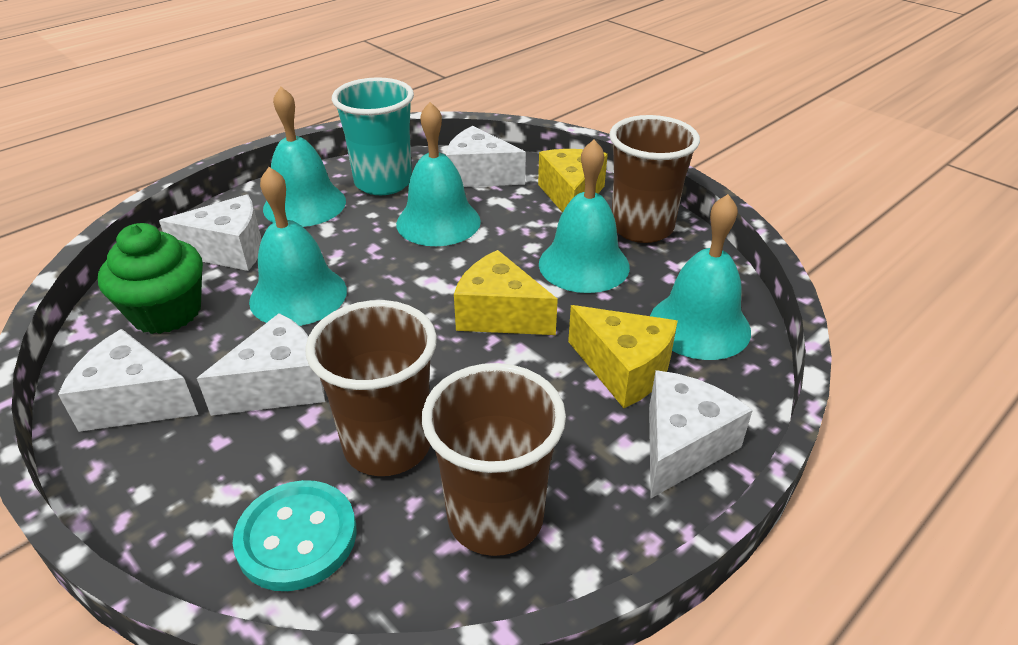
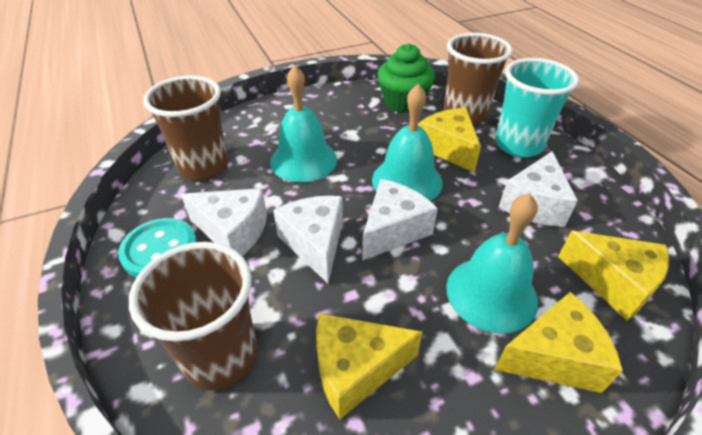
turquoise bell: 5 -> 3
white cheese: 5 -> 4
yellow cheese: 3 -> 4

